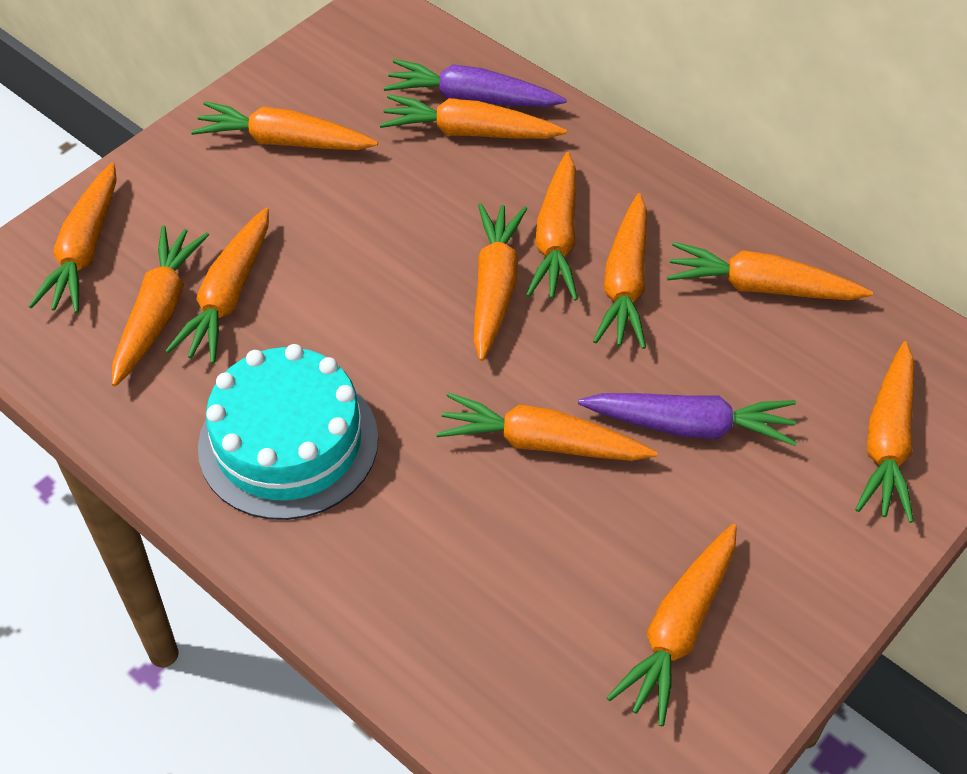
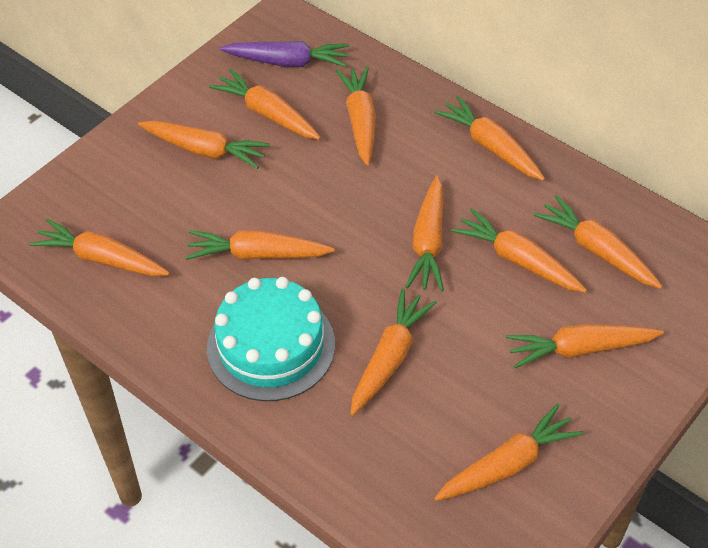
purple carrot: 2 -> 1

